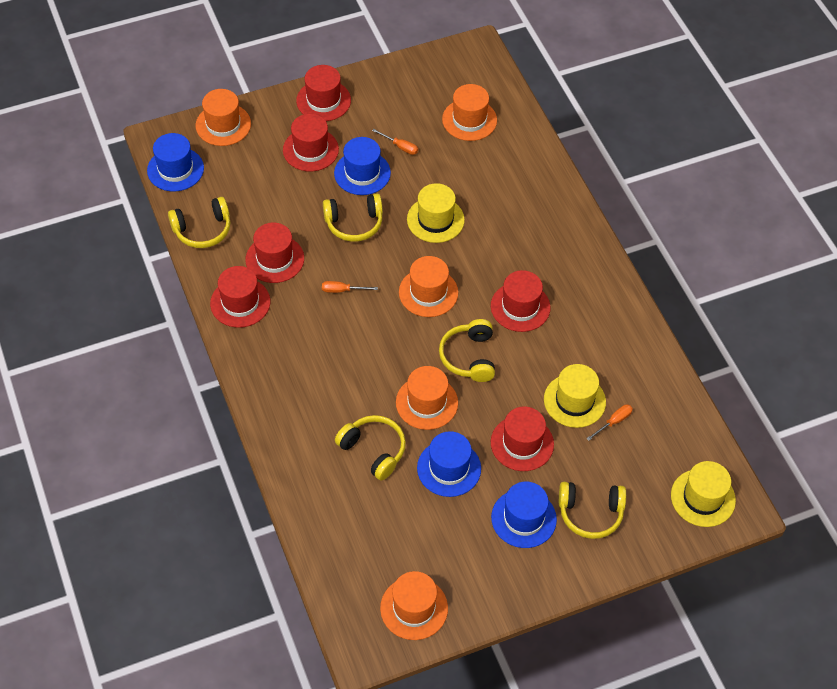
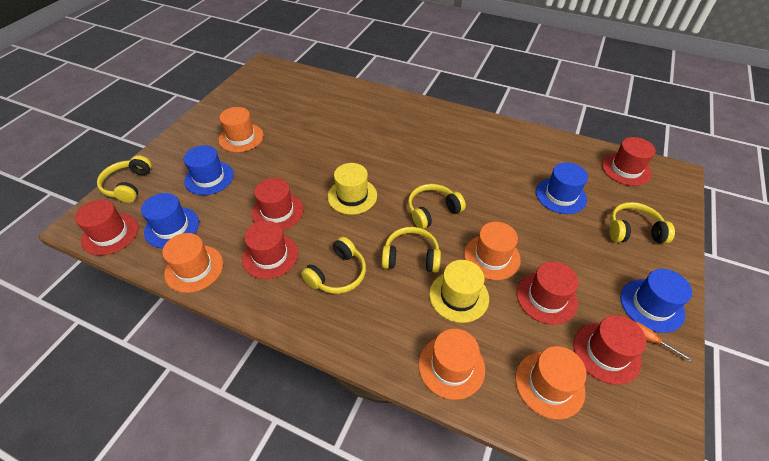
orange screwdriver: 3 -> 1
yellow hat: 3 -> 2

